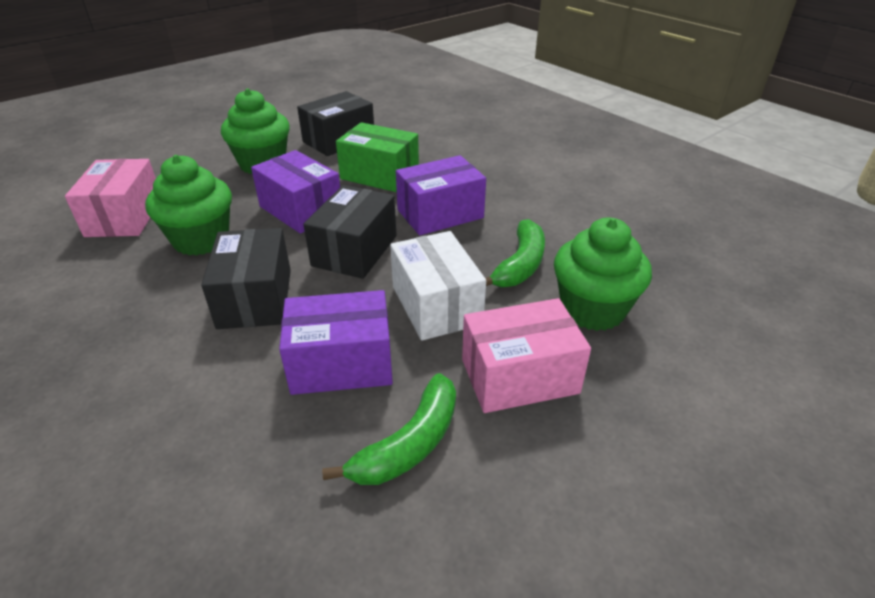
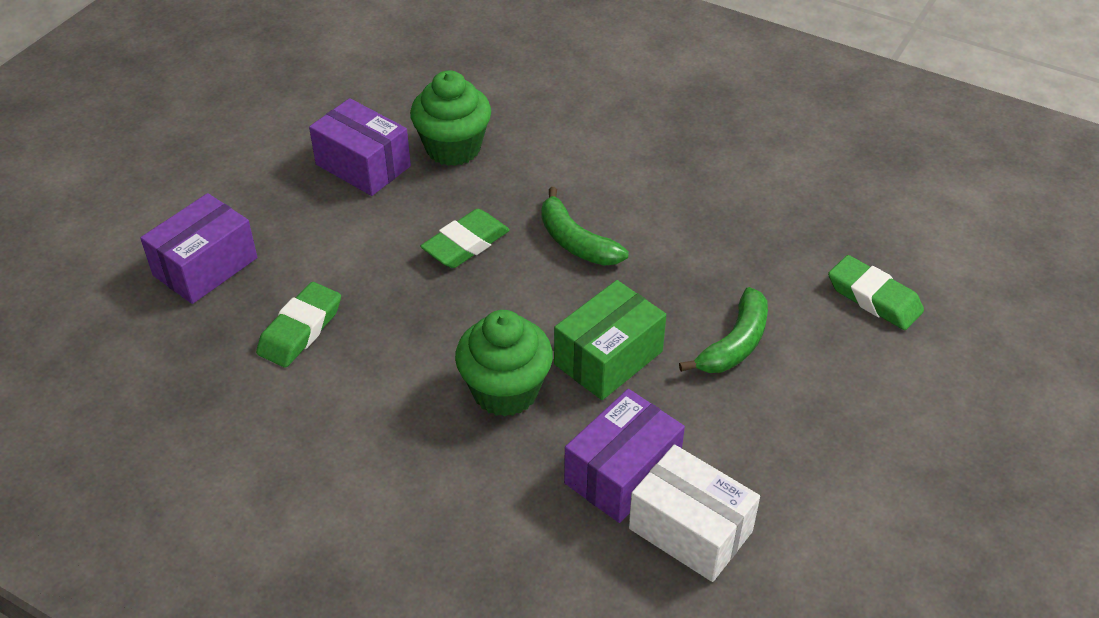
black box: 3 -> 0
green cupcake: 3 -> 2
green eraser: 0 -> 3
pink box: 2 -> 0

